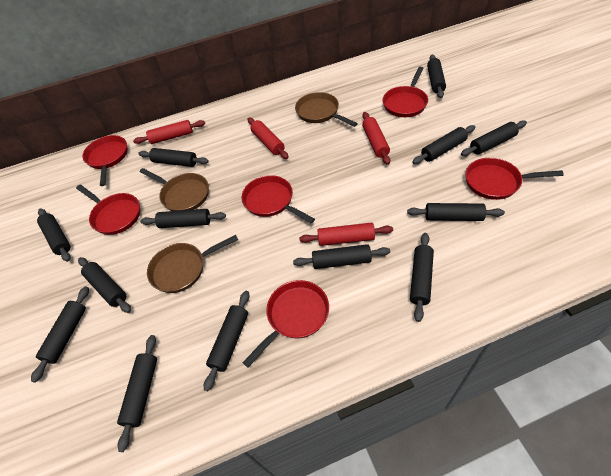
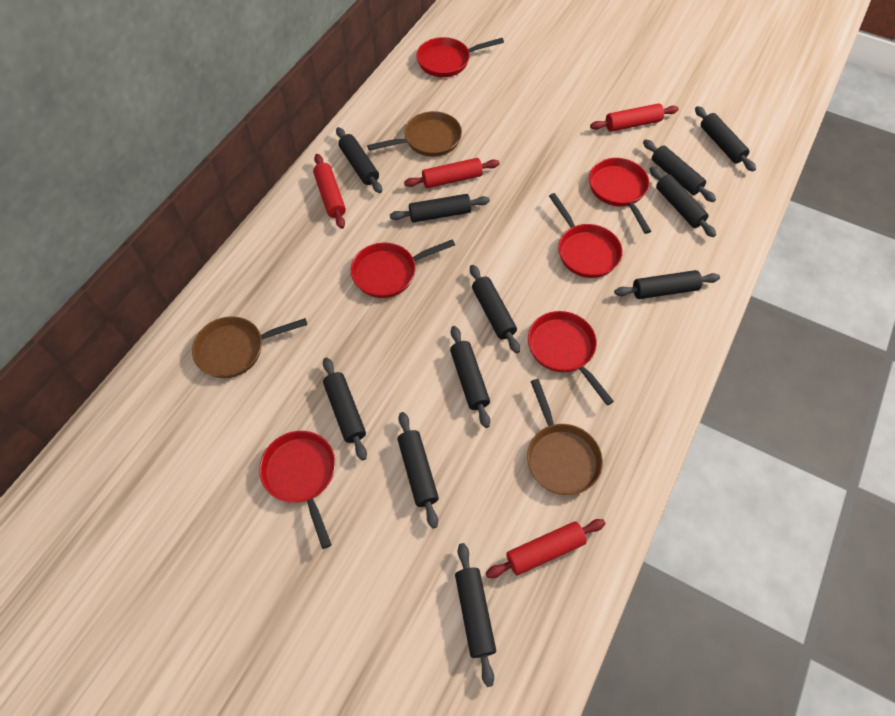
black rolling pin: 13 -> 11

